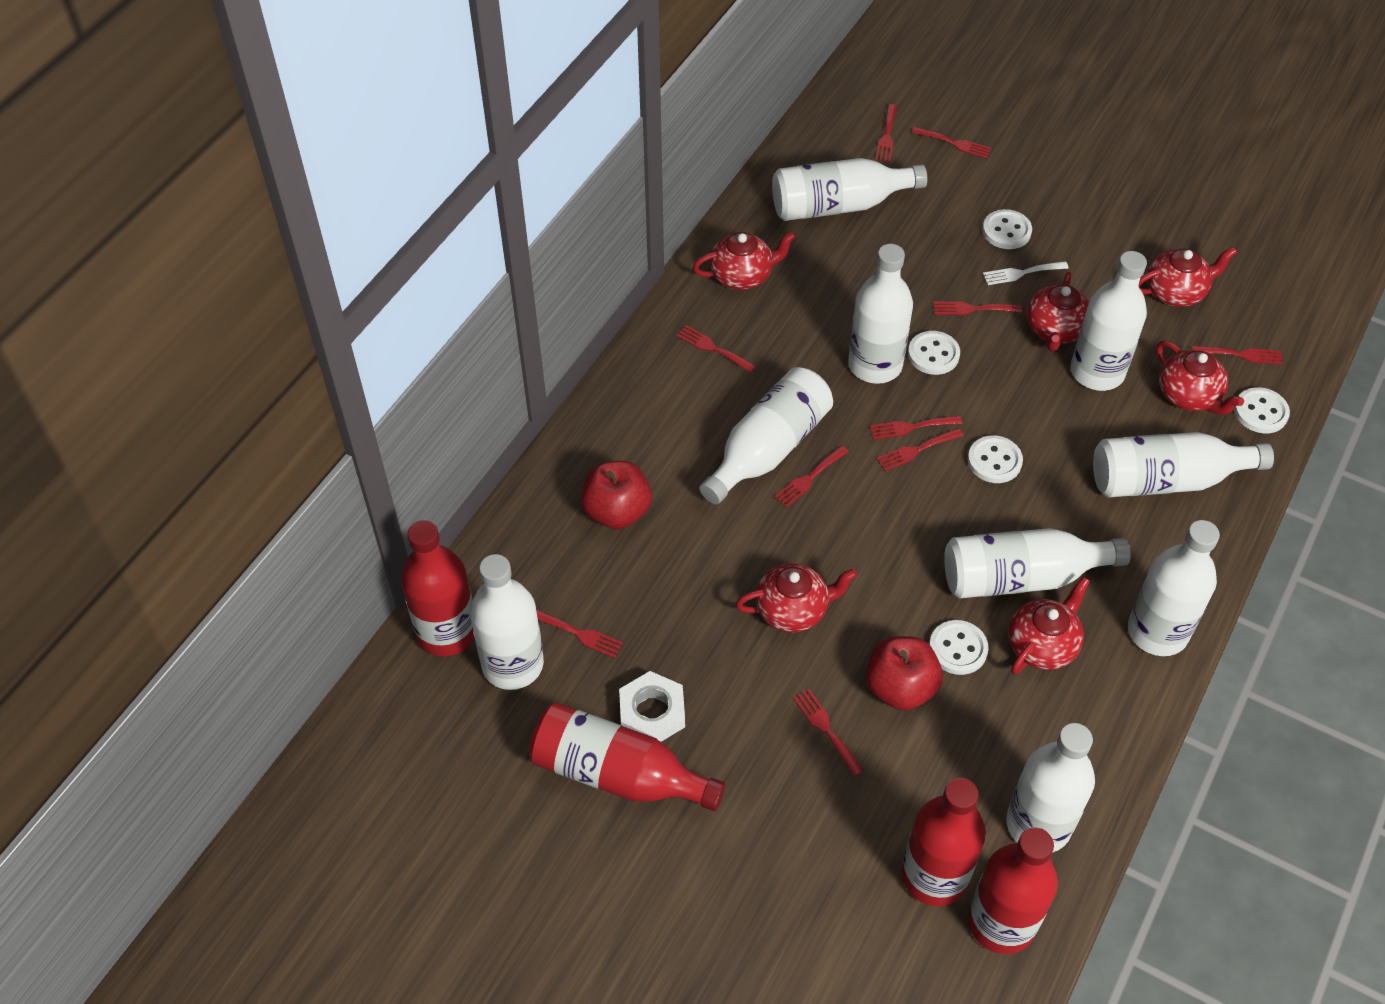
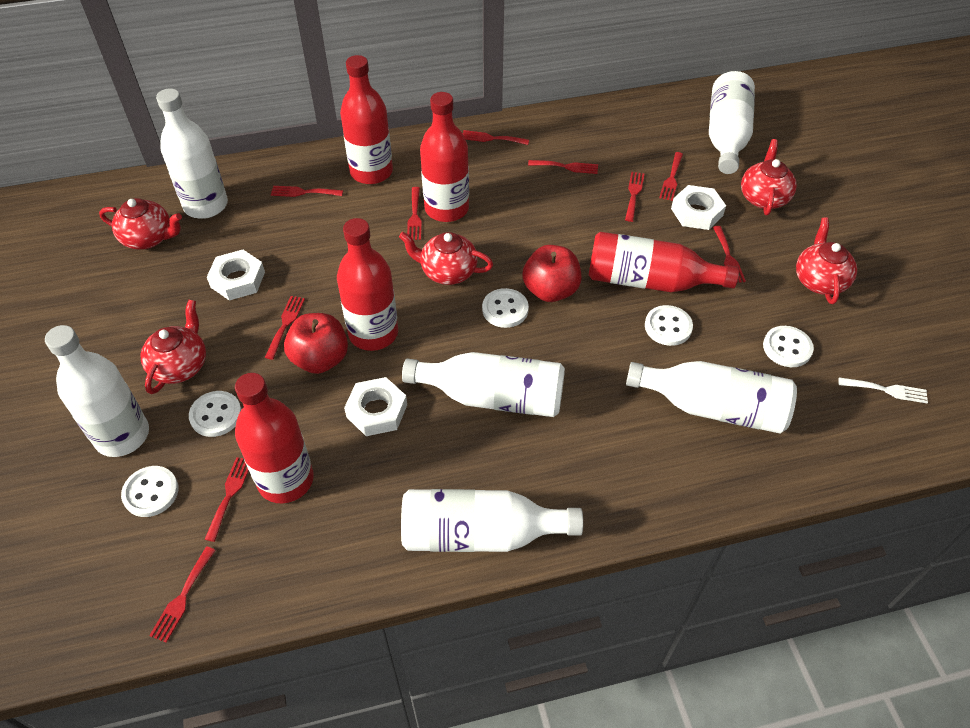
red bottle: 4 -> 5
red teapot: 6 -> 5
white bottle: 9 -> 6
white nut: 1 -> 3

